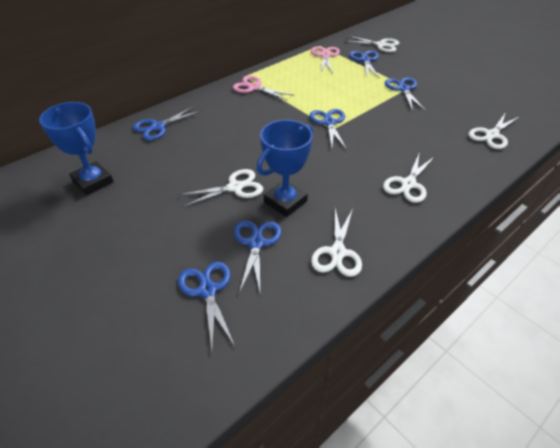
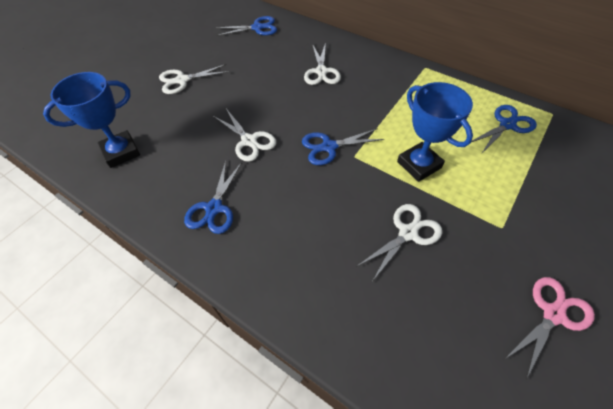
blue scissors: 6 -> 4
pink scissors: 2 -> 1
white scissors: 5 -> 4

